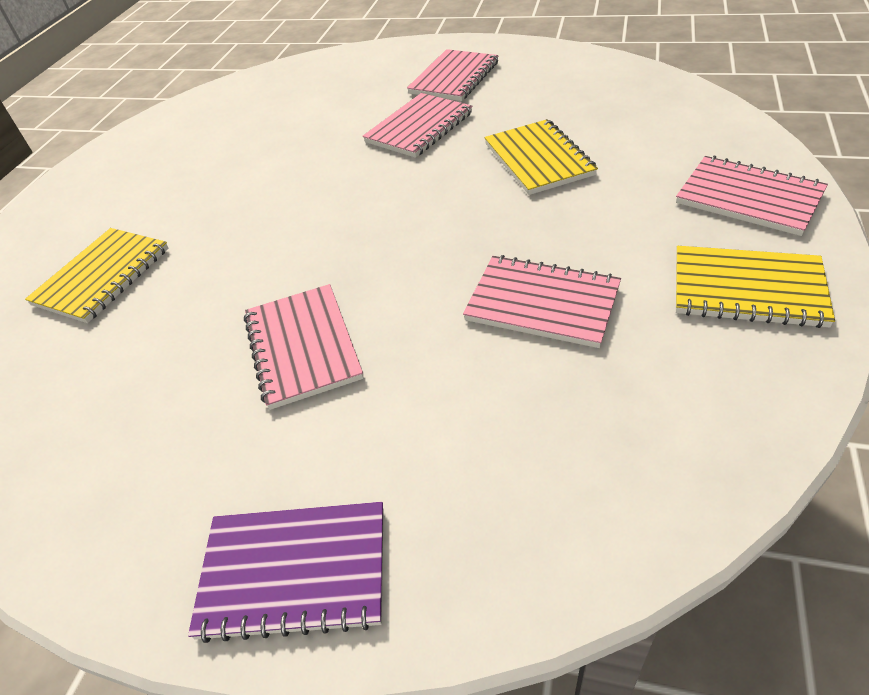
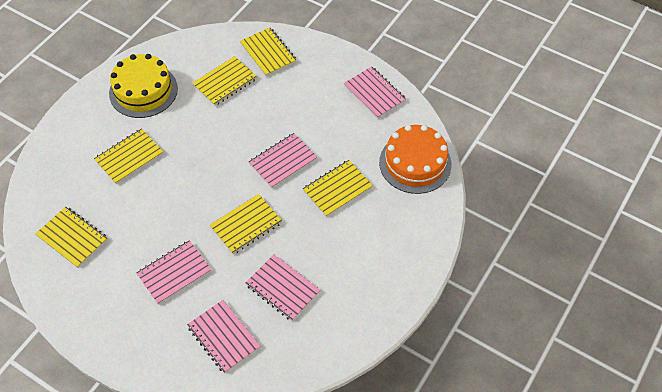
orange cake: 0 -> 1
purple notebook: 1 -> 0
yellow cake: 0 -> 1
yellow notebook: 3 -> 6

